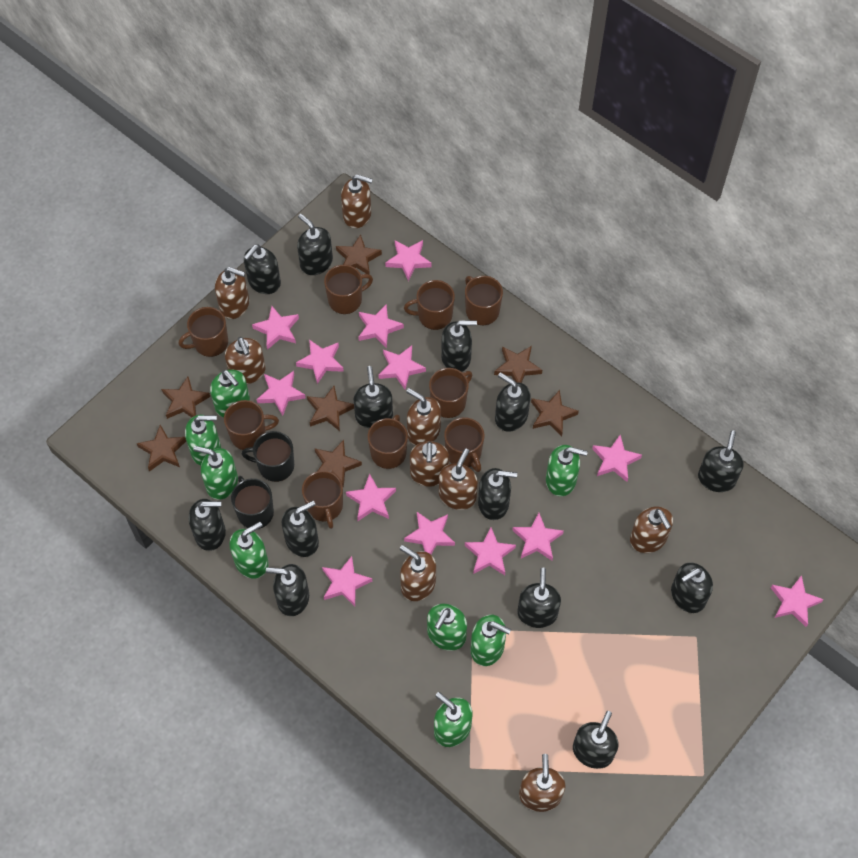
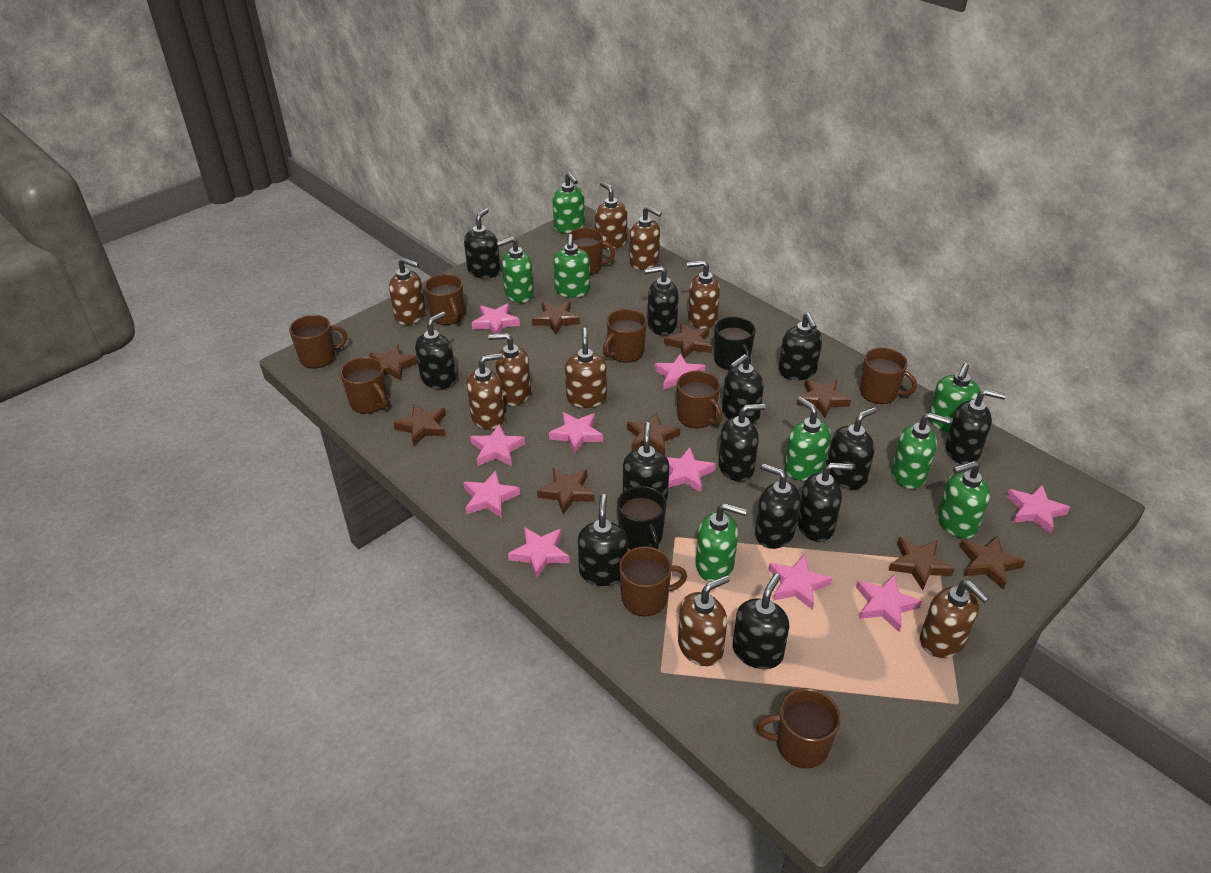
brown star: 7 -> 9
pink star: 13 -> 10

